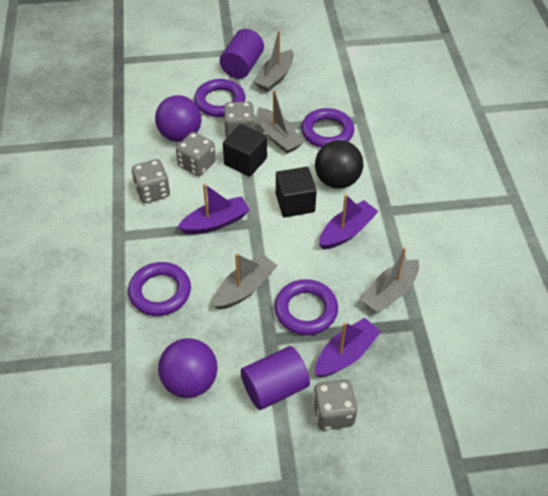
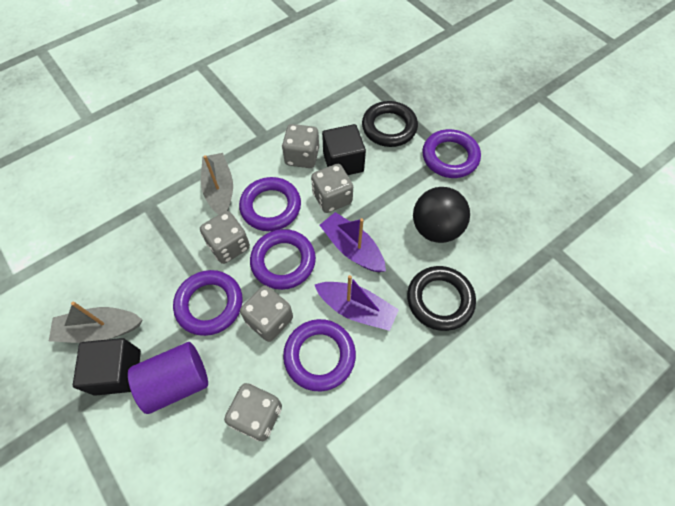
black ring: 0 -> 2
grey boat: 4 -> 2
grey dice: 4 -> 5
purple ball: 2 -> 0
purple boat: 3 -> 2
purple cylinder: 2 -> 1
purple ring: 4 -> 5

